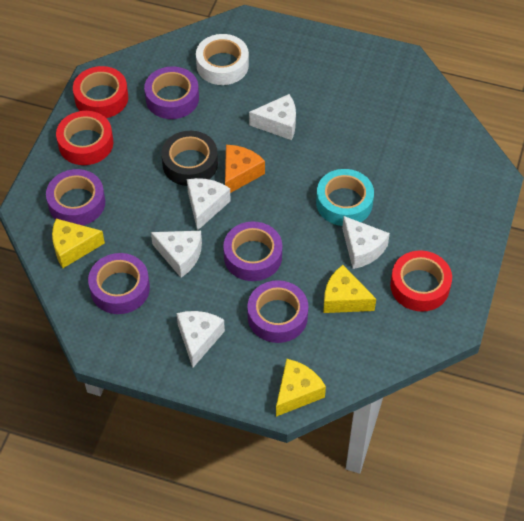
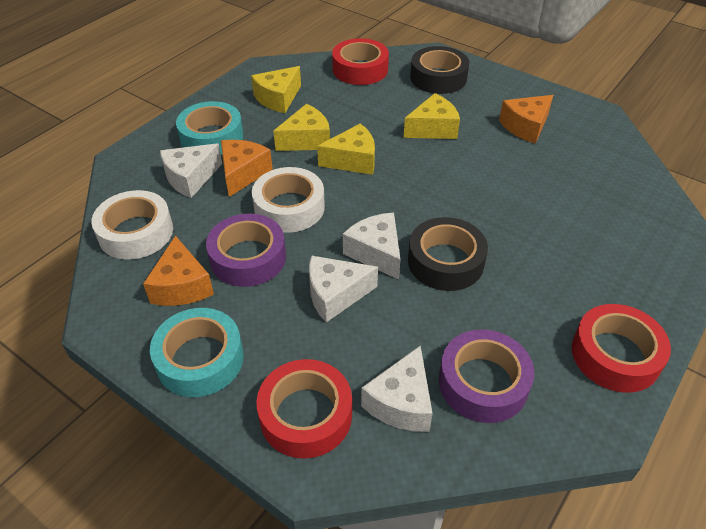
black tape: 1 -> 2
orange cheese: 1 -> 3
purple tape: 5 -> 2
turquoise tape: 1 -> 2
white cheese: 5 -> 4
white tape: 1 -> 2
yellow cheese: 3 -> 4

